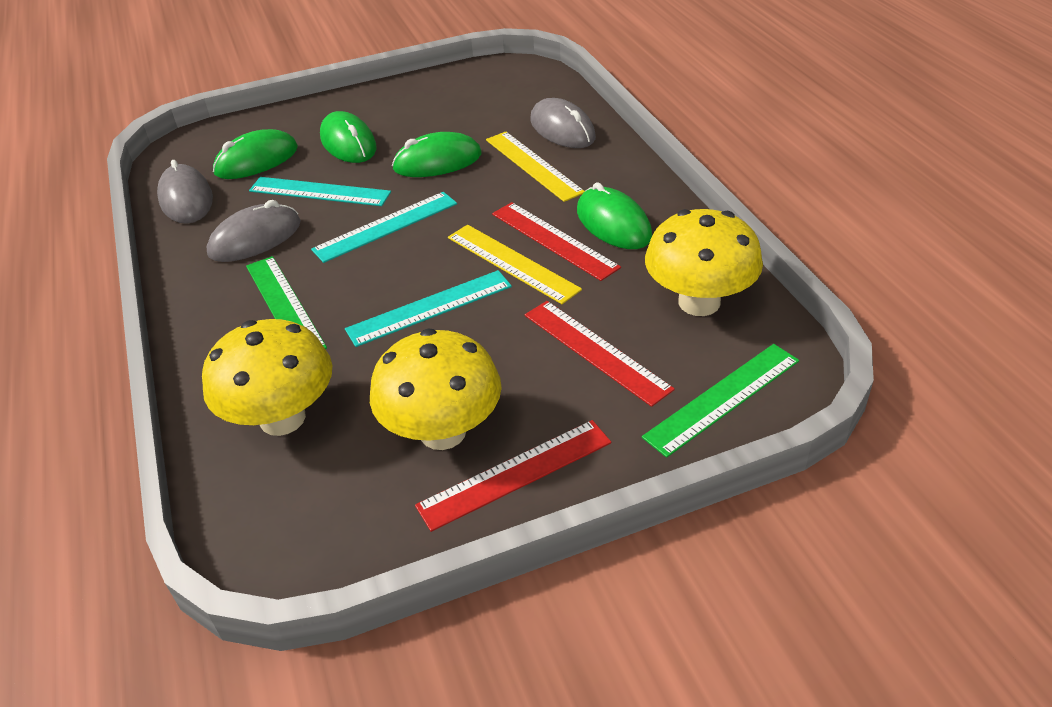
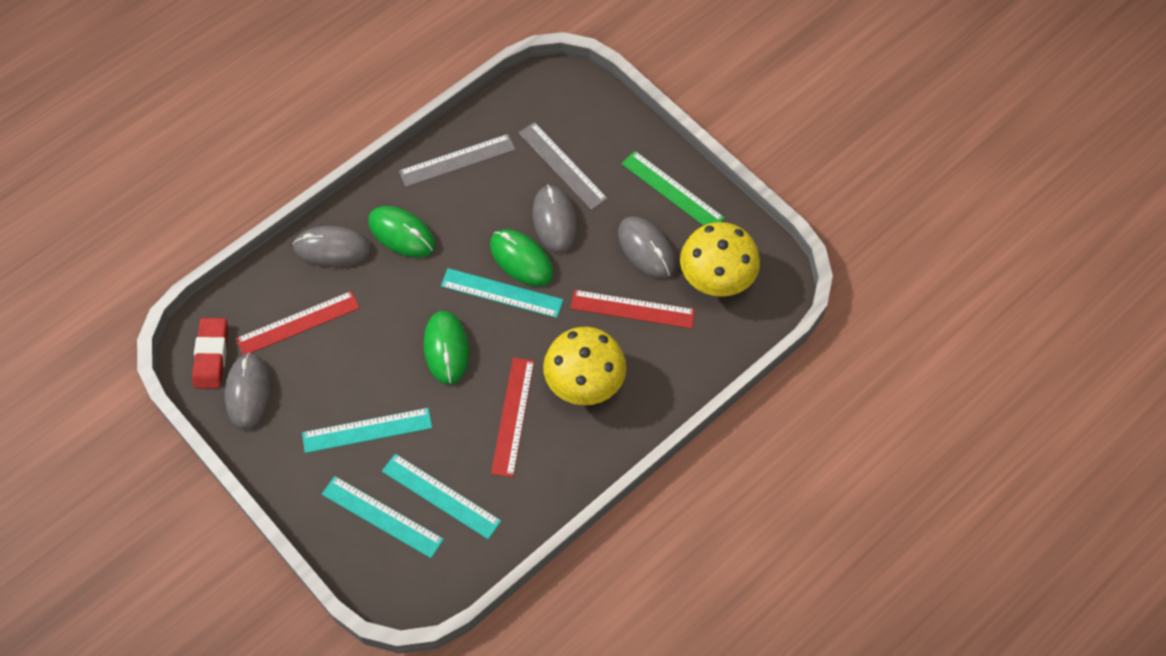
green mouse: 4 -> 3
green ruler: 2 -> 1
grey mouse: 3 -> 4
grey ruler: 0 -> 2
red eraser: 0 -> 1
turquoise ruler: 3 -> 4
yellow mushroom: 3 -> 2
yellow ruler: 2 -> 0

